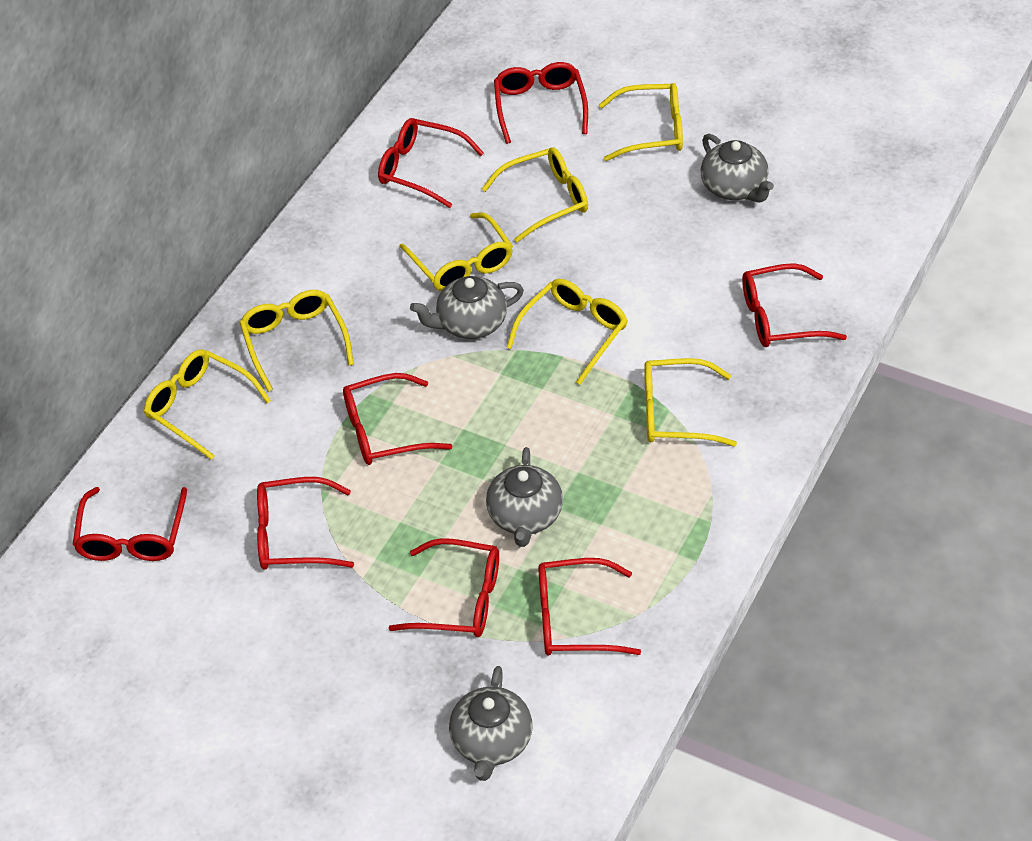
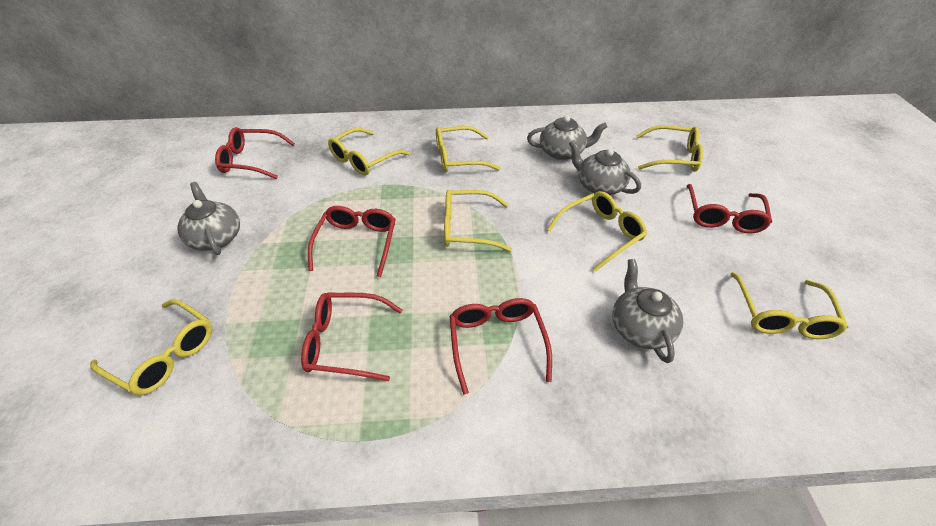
red glasses: 8 -> 5

